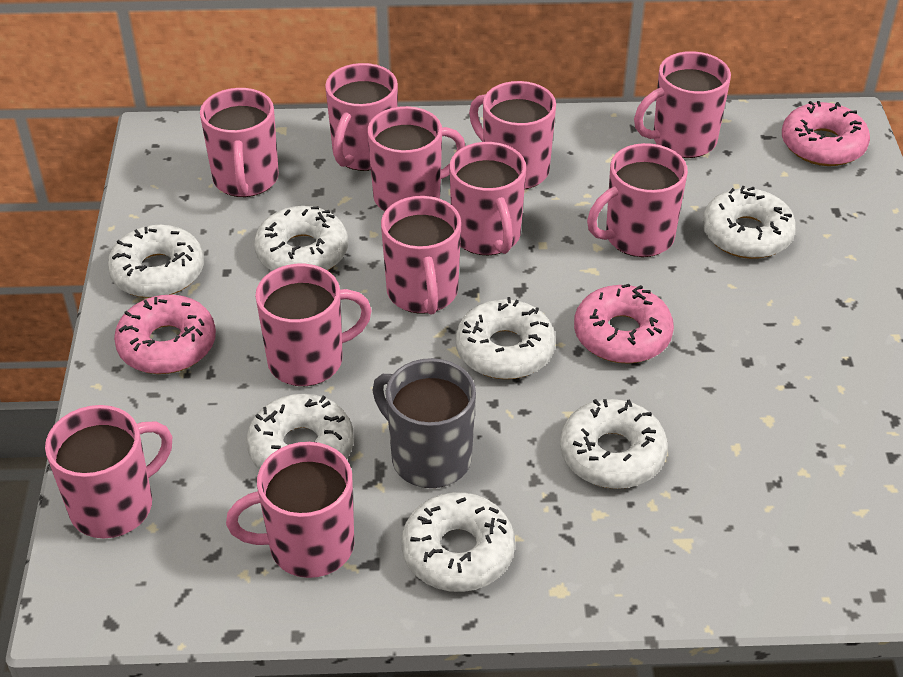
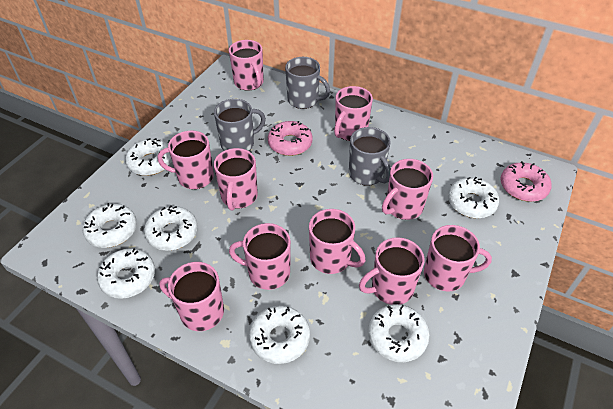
grey mug: 1 -> 3
pink donut: 3 -> 2
pink mug: 11 -> 10

